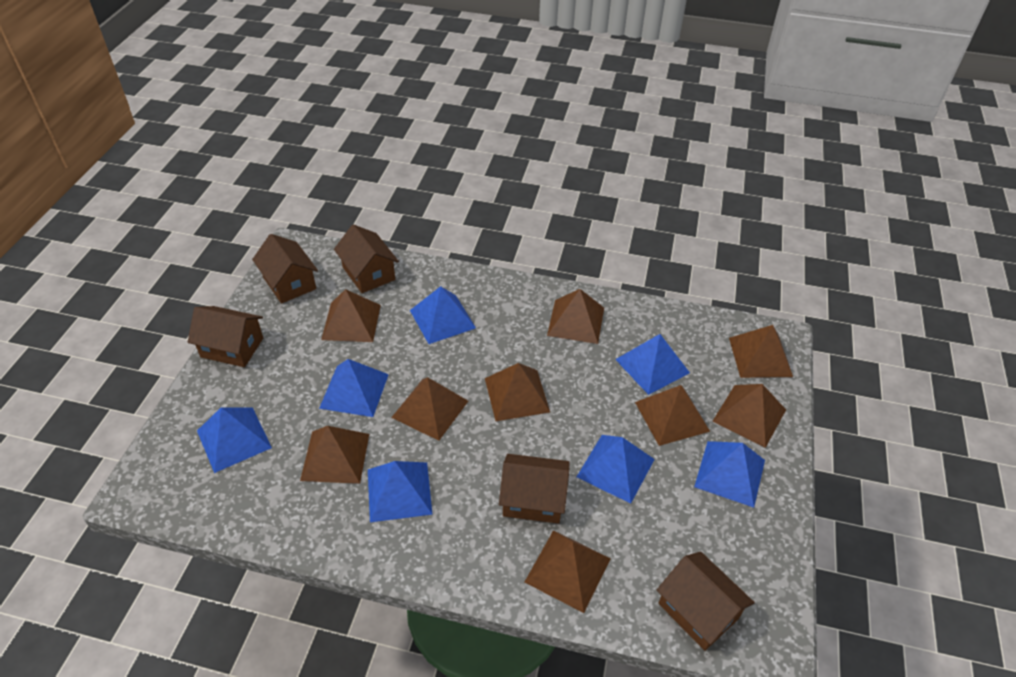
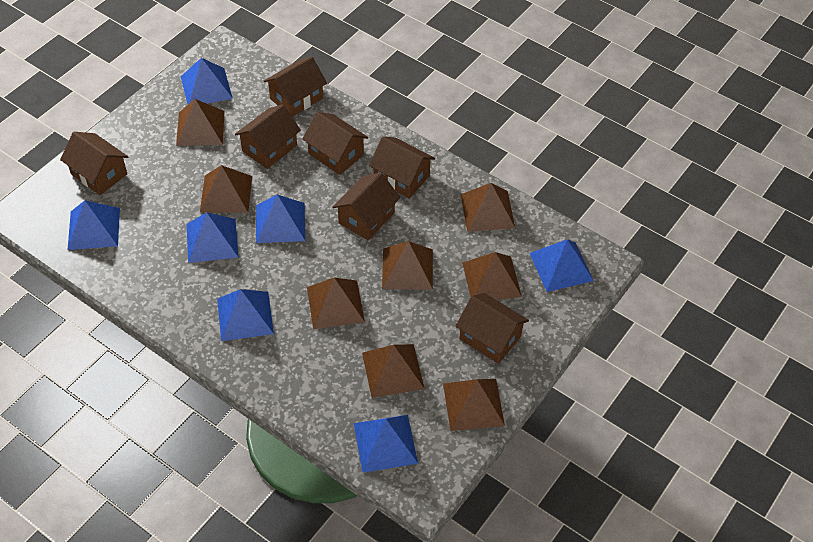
brown house: 5 -> 7
brown pyramid: 9 -> 8

